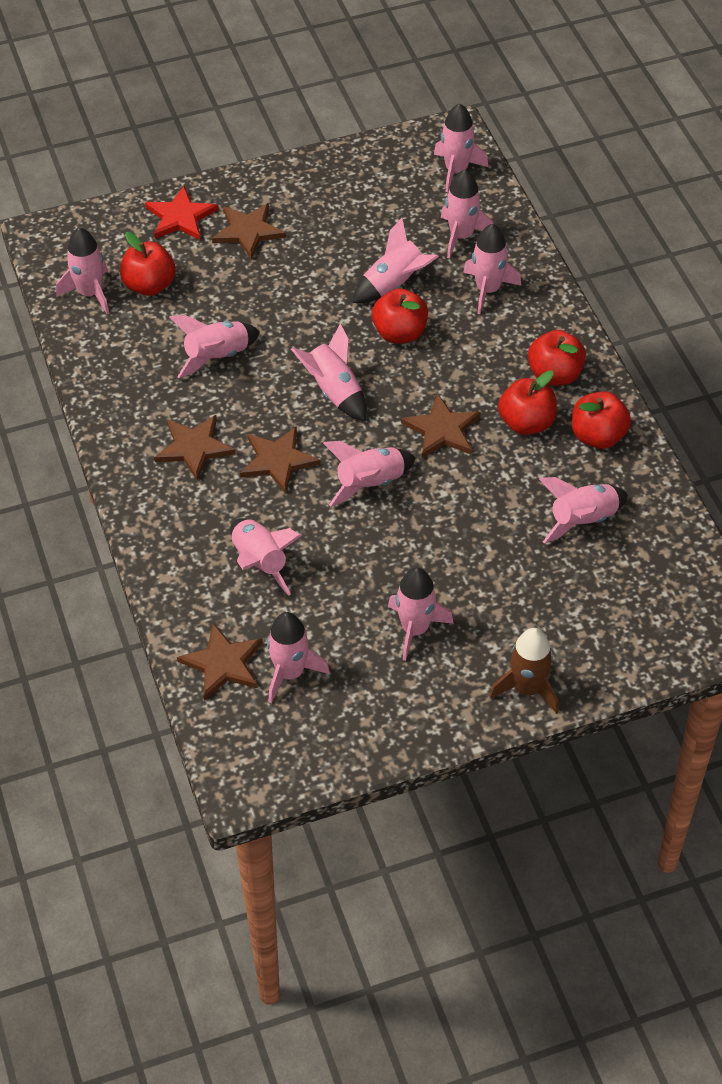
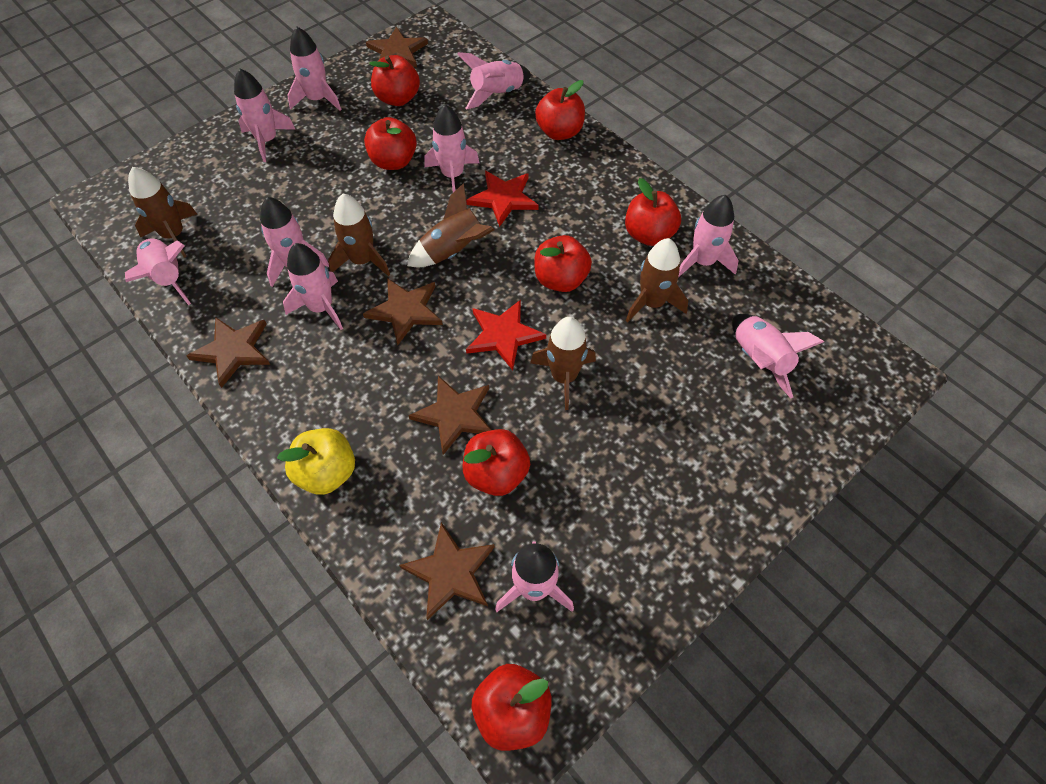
brown rocket: 1 -> 5
pink rocket: 12 -> 10
red apple: 5 -> 7
red star: 1 -> 2
yellow apple: 0 -> 1

